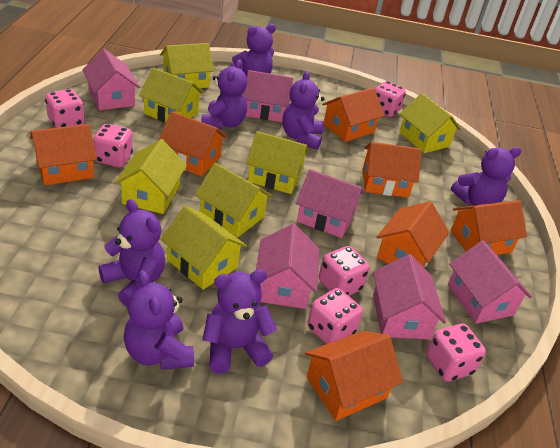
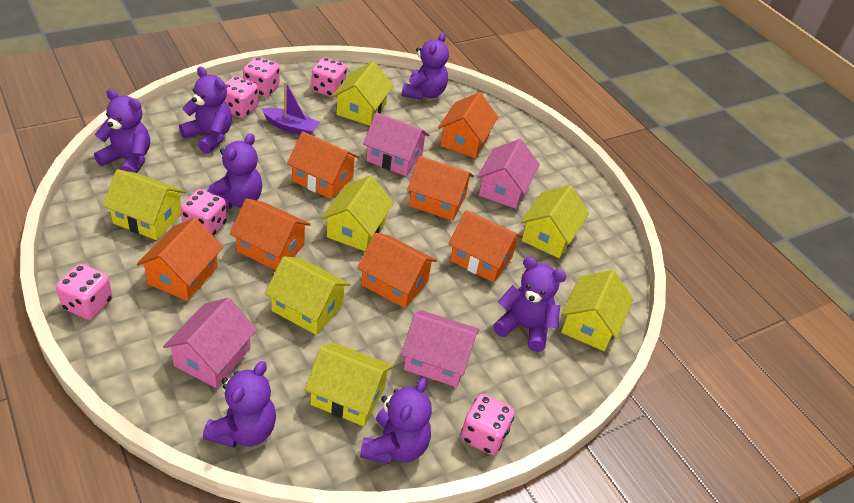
pink house: 6 -> 4
purple boat: 0 -> 1

